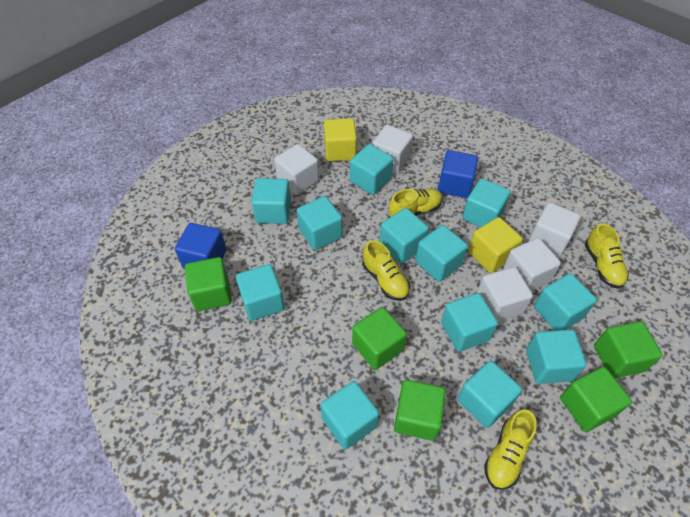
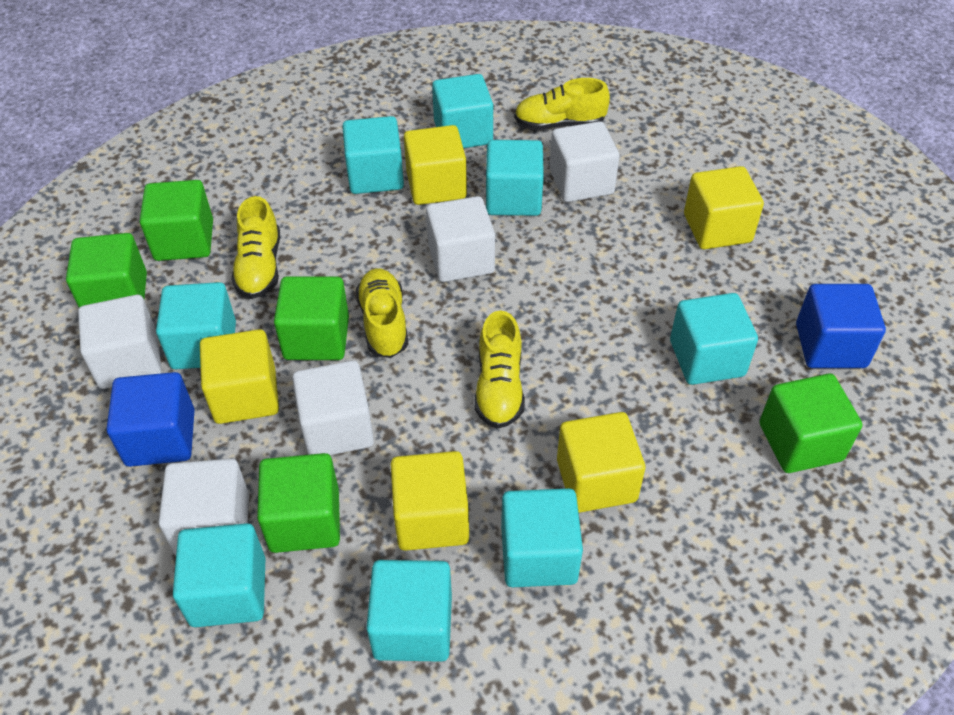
turquoise cube: 12 -> 8
yellow cube: 2 -> 5

